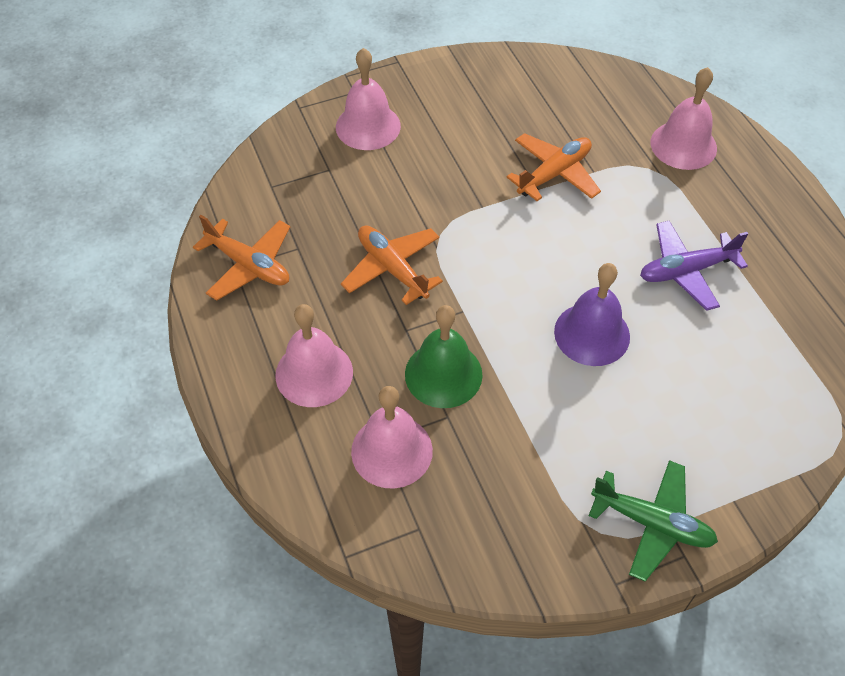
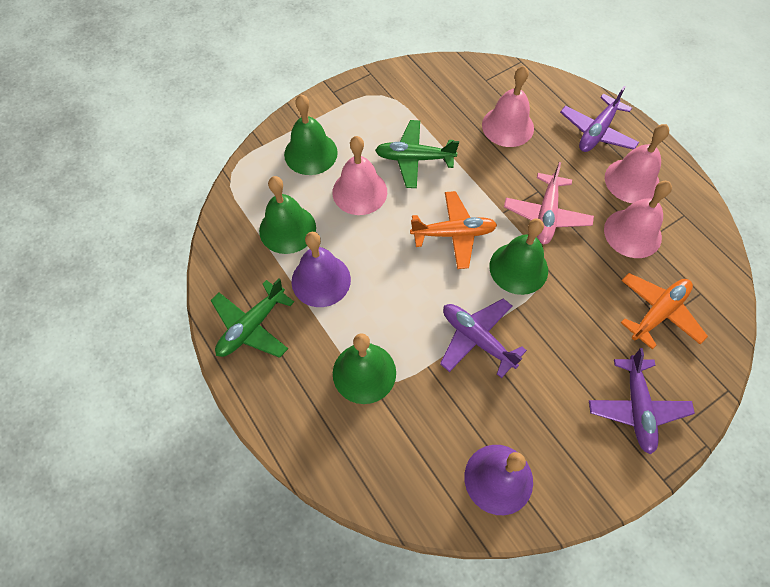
green bell: 1 -> 4
green plane: 1 -> 2
orange plane: 3 -> 2
pink plane: 0 -> 1
purple bell: 1 -> 2
purple plane: 1 -> 3

